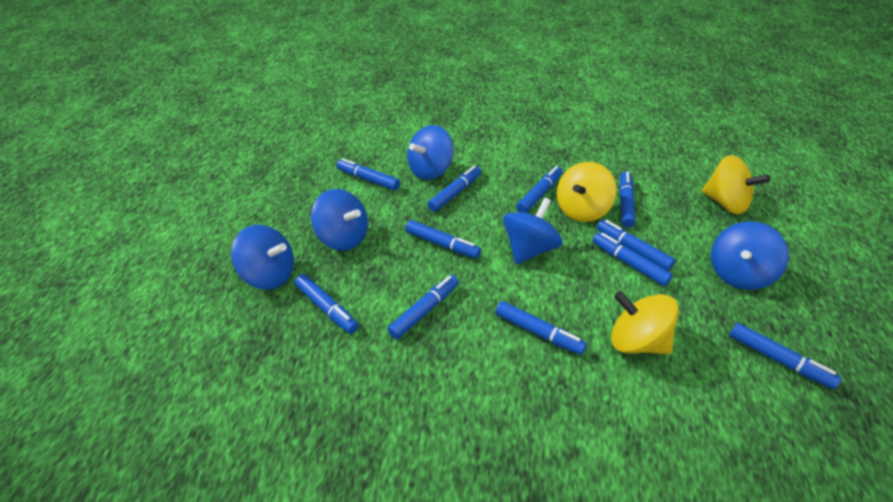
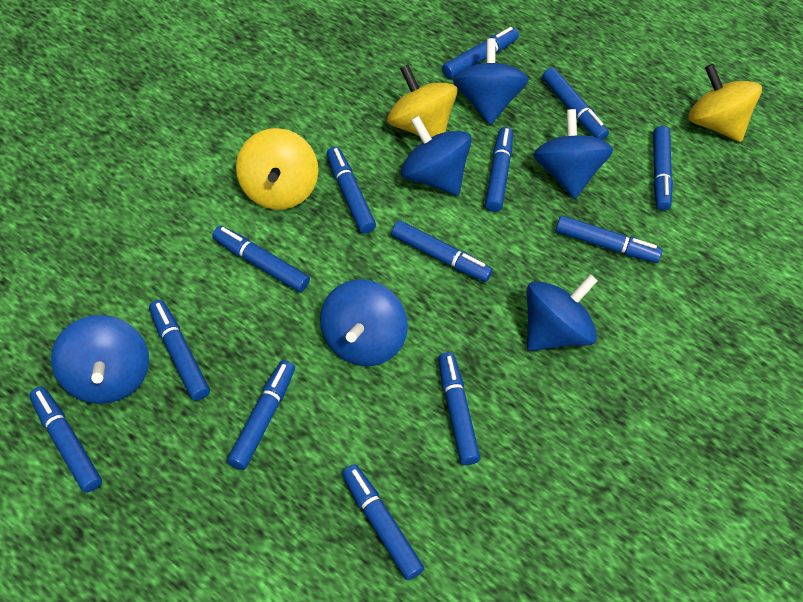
blue marker: 11 -> 13
blue spinning top: 5 -> 6

